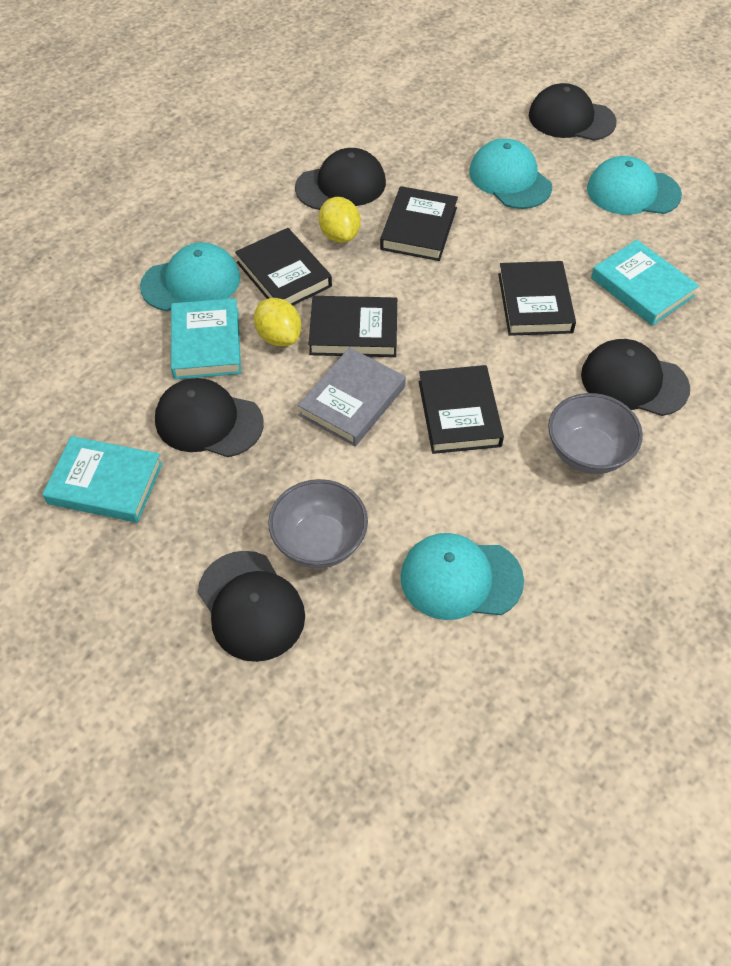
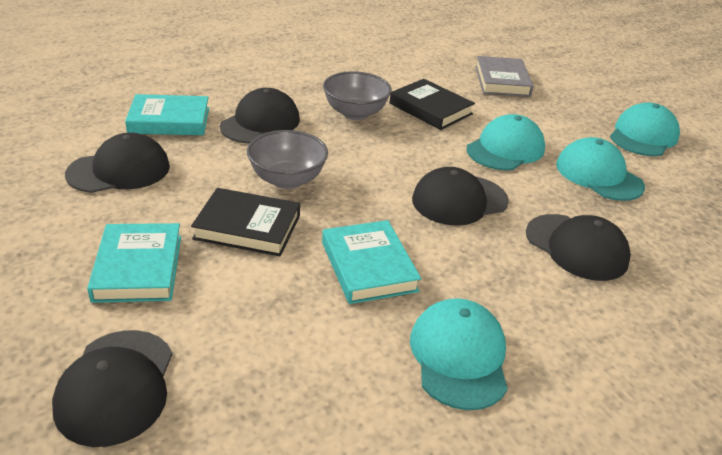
black book: 5 -> 2
yellow lemon: 2 -> 0

